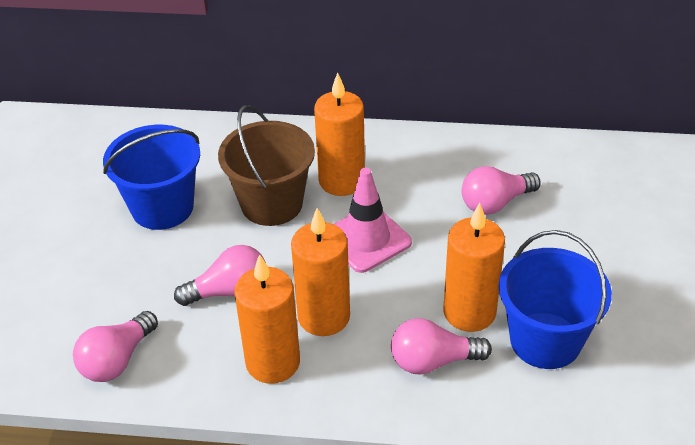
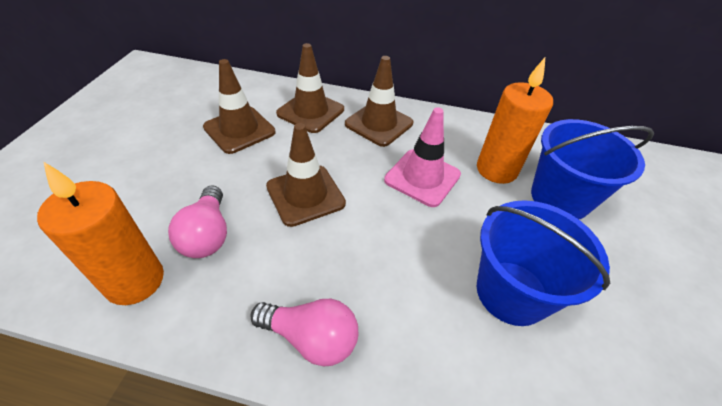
brown bucket: 1 -> 0
brown traffic cone: 0 -> 4
orange candle: 4 -> 2
pink light bulb: 4 -> 2

